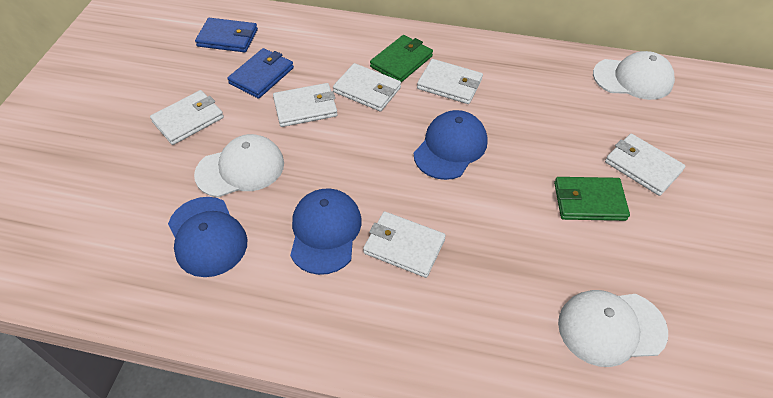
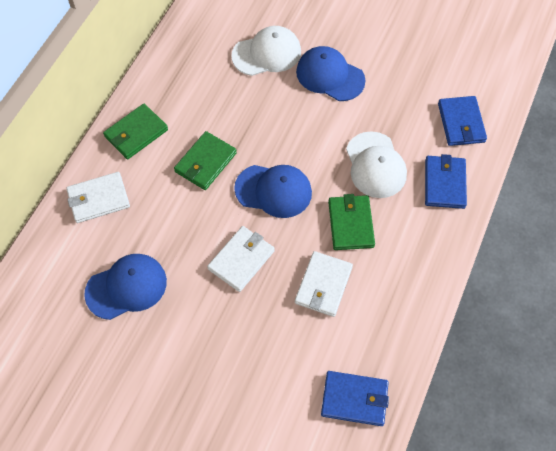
blue wallet: 2 -> 3
green wallet: 2 -> 3
white cap: 3 -> 2
white wallet: 6 -> 3

